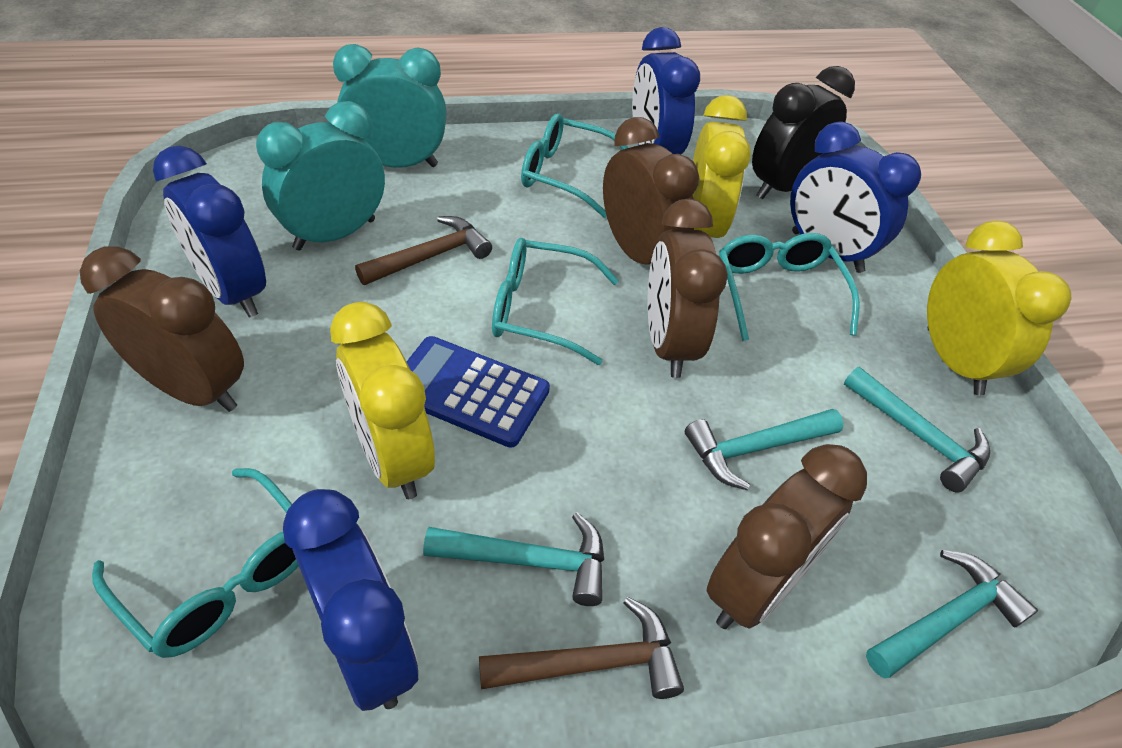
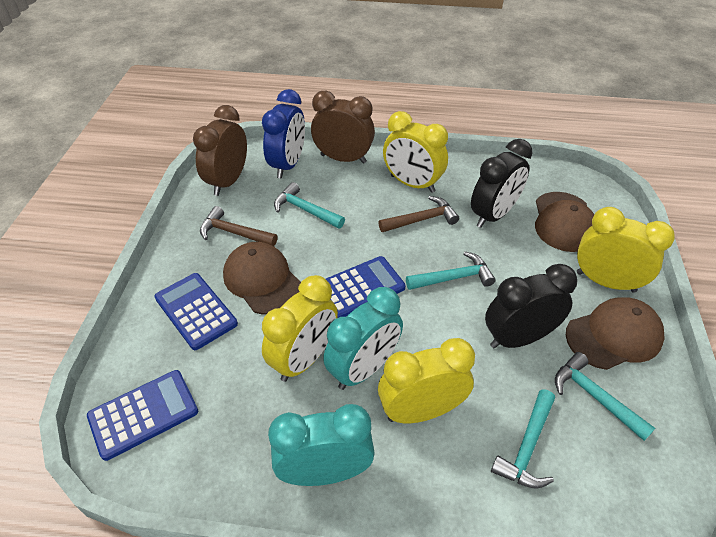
black clock: 1 -> 2
blue calculator: 1 -> 3
blue clock: 4 -> 1
brown cap: 0 -> 3
brown clock: 4 -> 2
turquoise glasses: 4 -> 0
yellow clock: 3 -> 4

